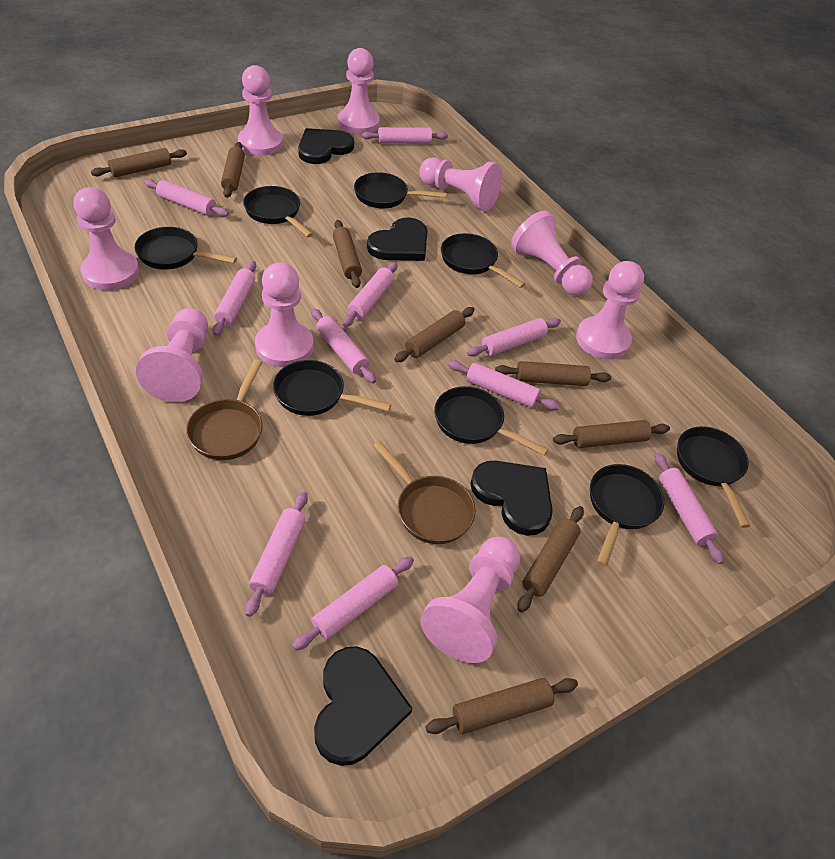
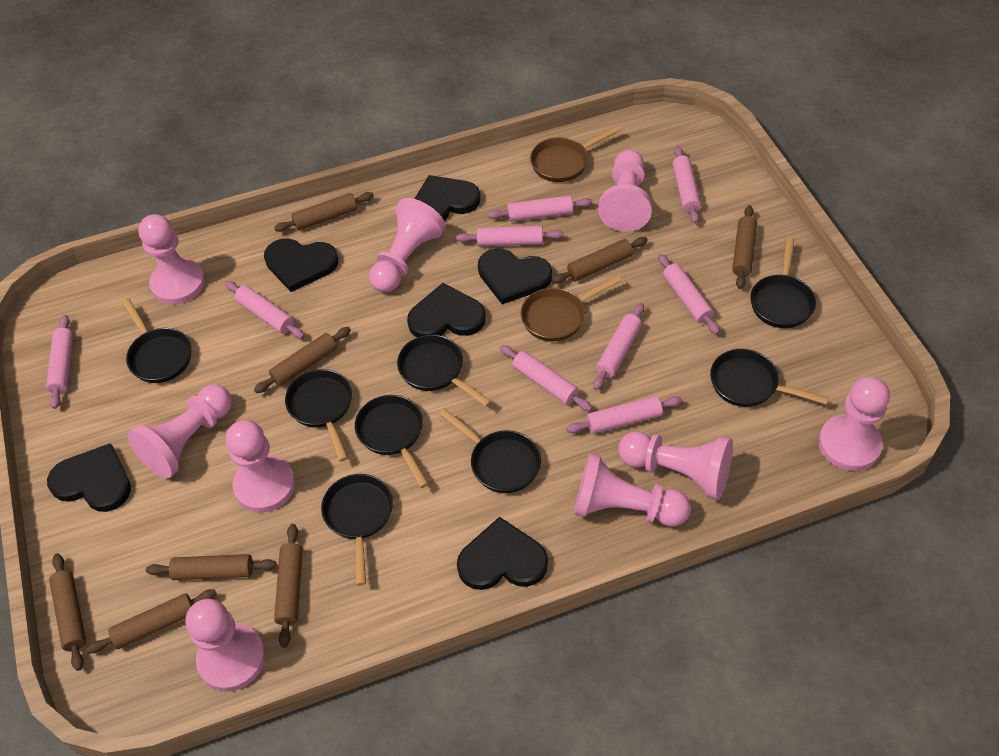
black heart: 4 -> 6
pink rolling pin: 10 -> 9

